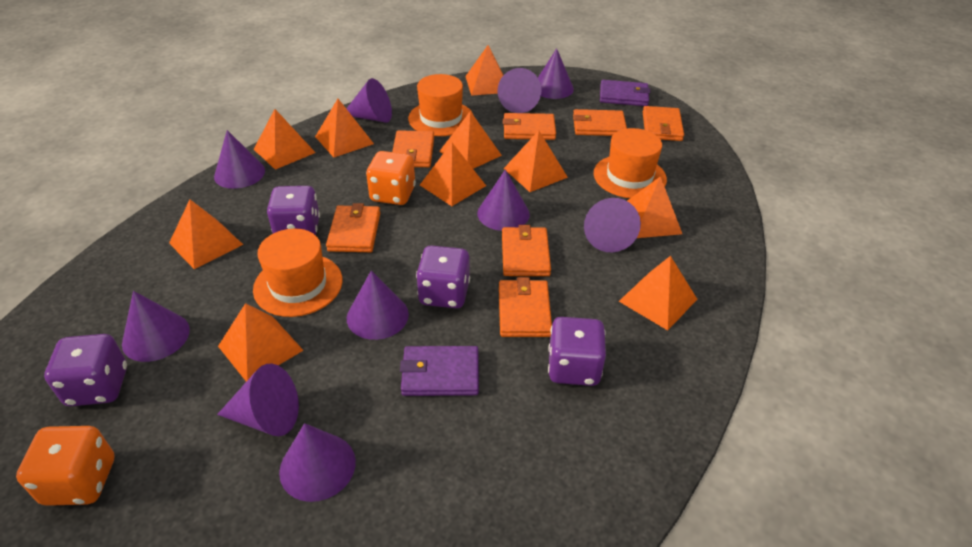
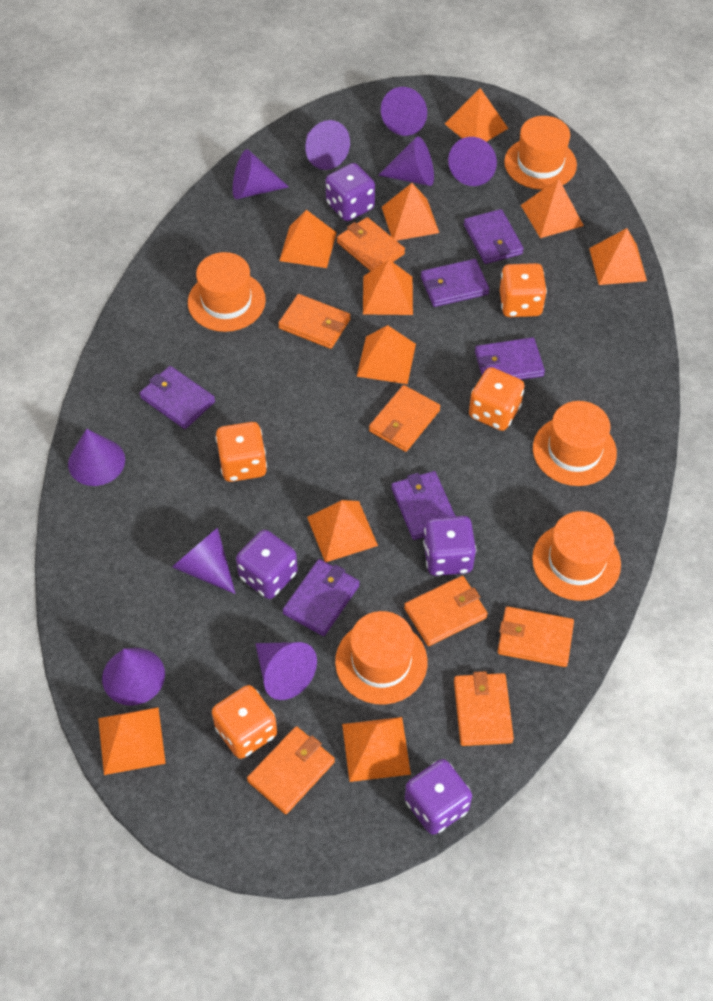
orange dice: 2 -> 4
orange hat: 3 -> 5
purple cone: 10 -> 9
purple wallet: 2 -> 6

